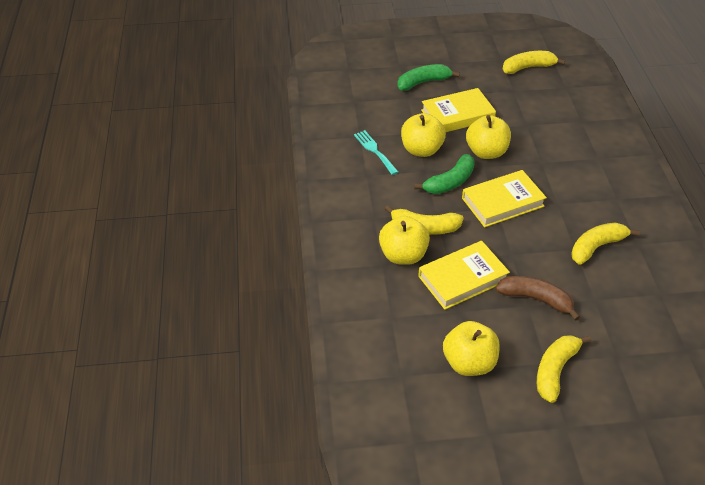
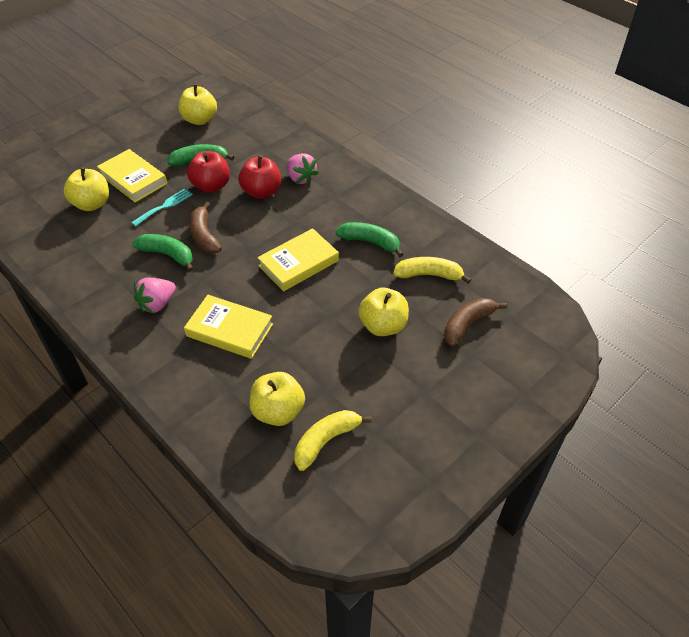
brown banana: 1 -> 2
green banana: 2 -> 3
pink strawberry: 0 -> 2
red apple: 0 -> 2
yellow banana: 4 -> 2

